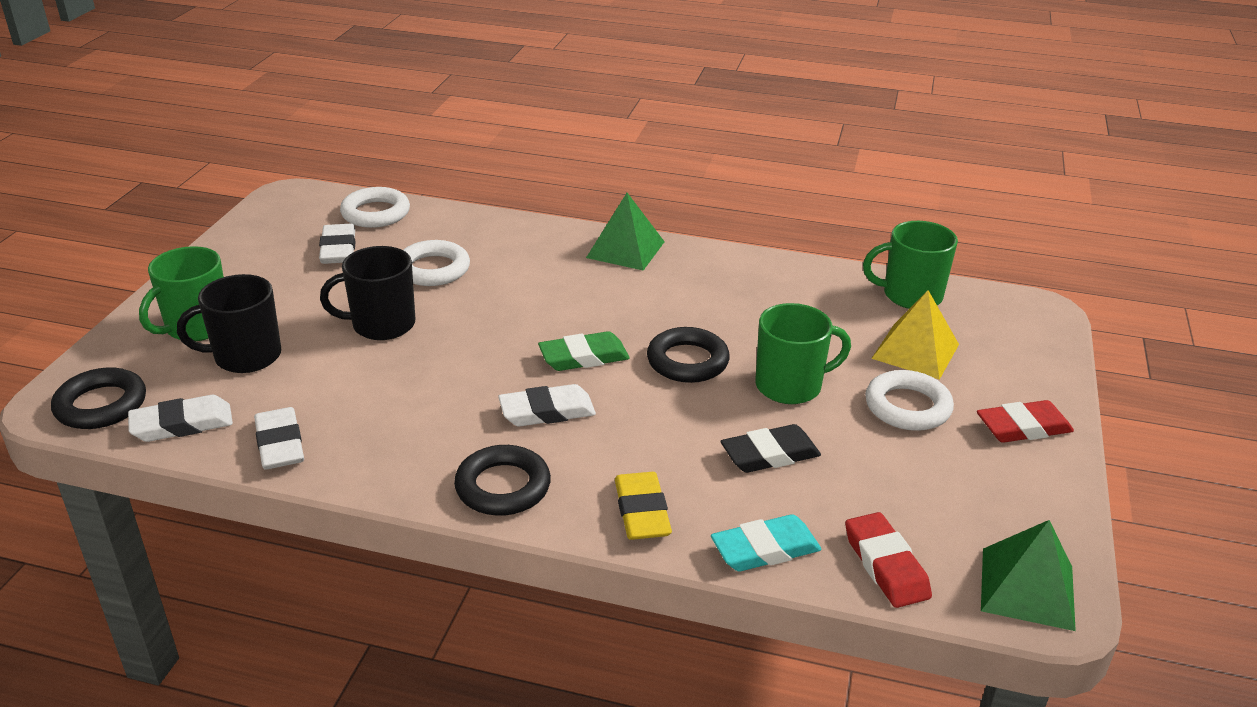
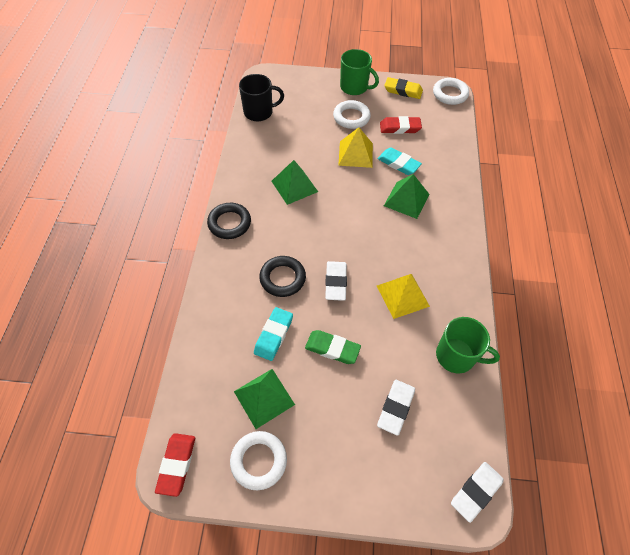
black eraser: 1 -> 0
black mug: 2 -> 1
black ring: 3 -> 2
green mug: 3 -> 2
green pyramid: 2 -> 3
turquoise eraser: 1 -> 2
white eraser: 4 -> 3
yellow pyramid: 1 -> 2

